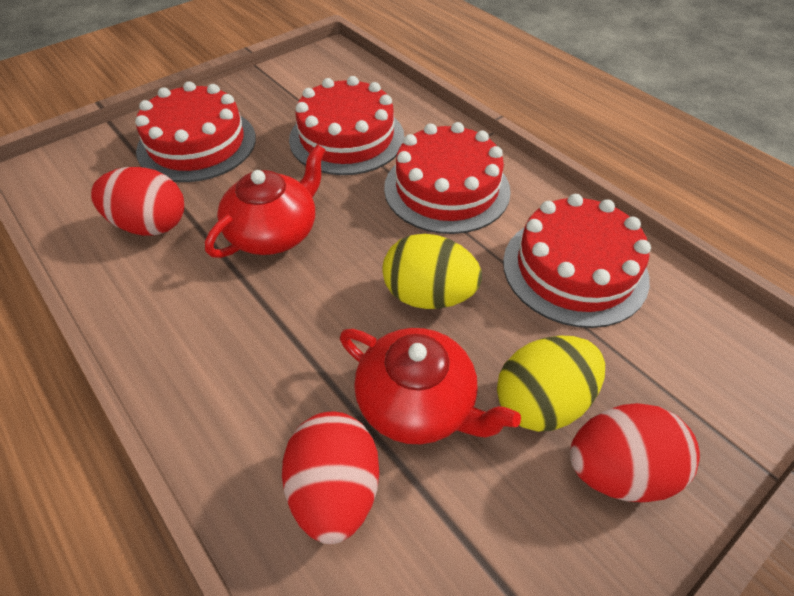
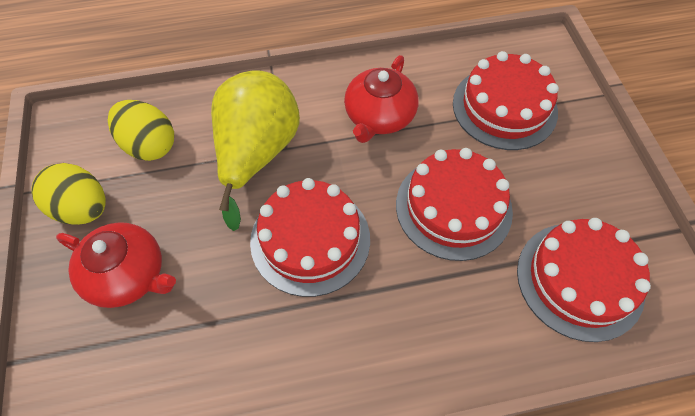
red egg: 3 -> 0
yellow pear: 0 -> 1

